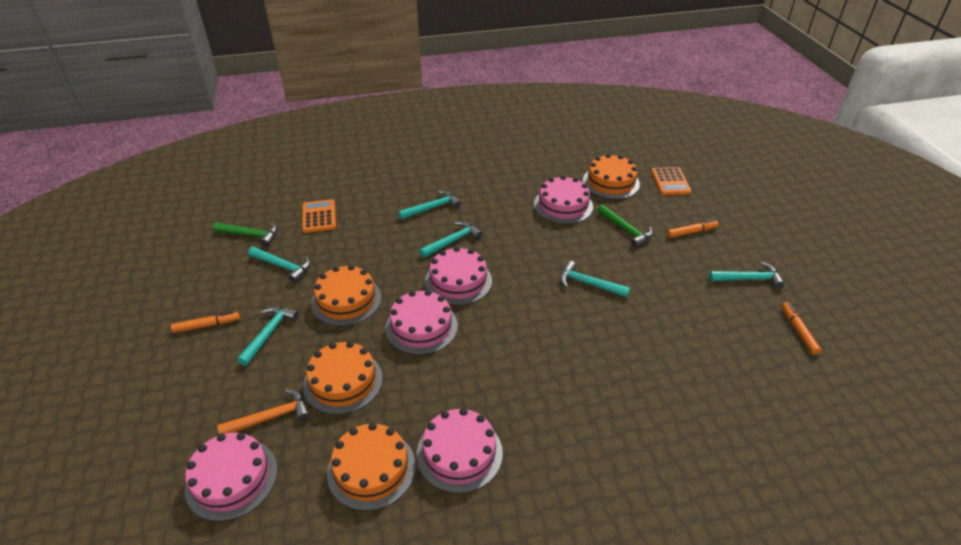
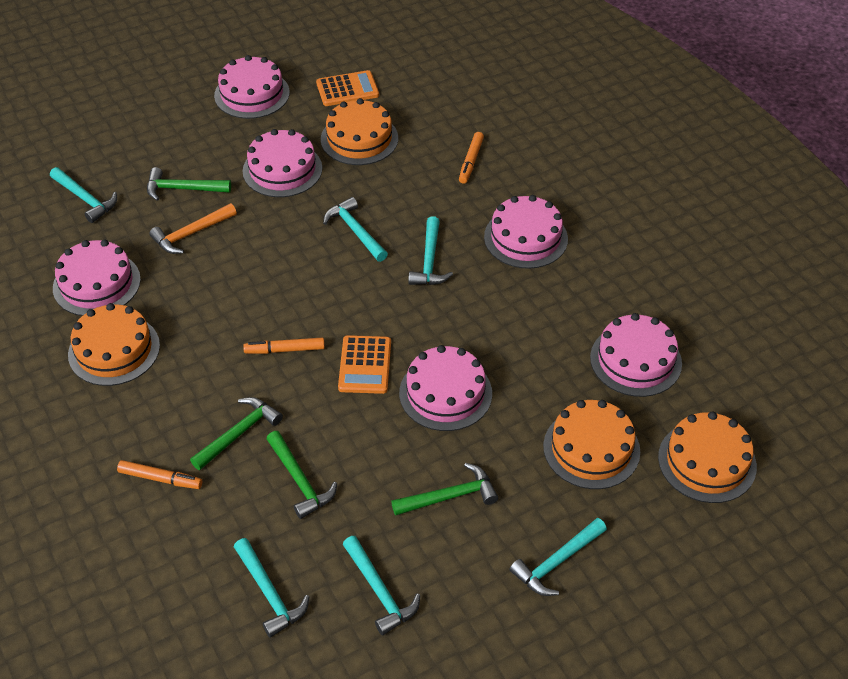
green hammer: 2 -> 4
pink cake: 5 -> 6

